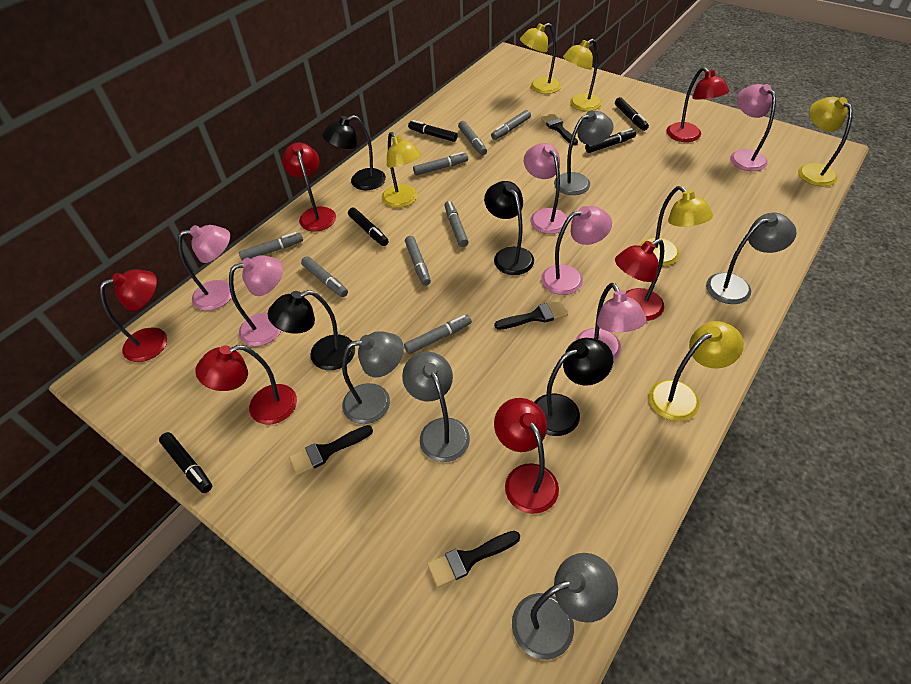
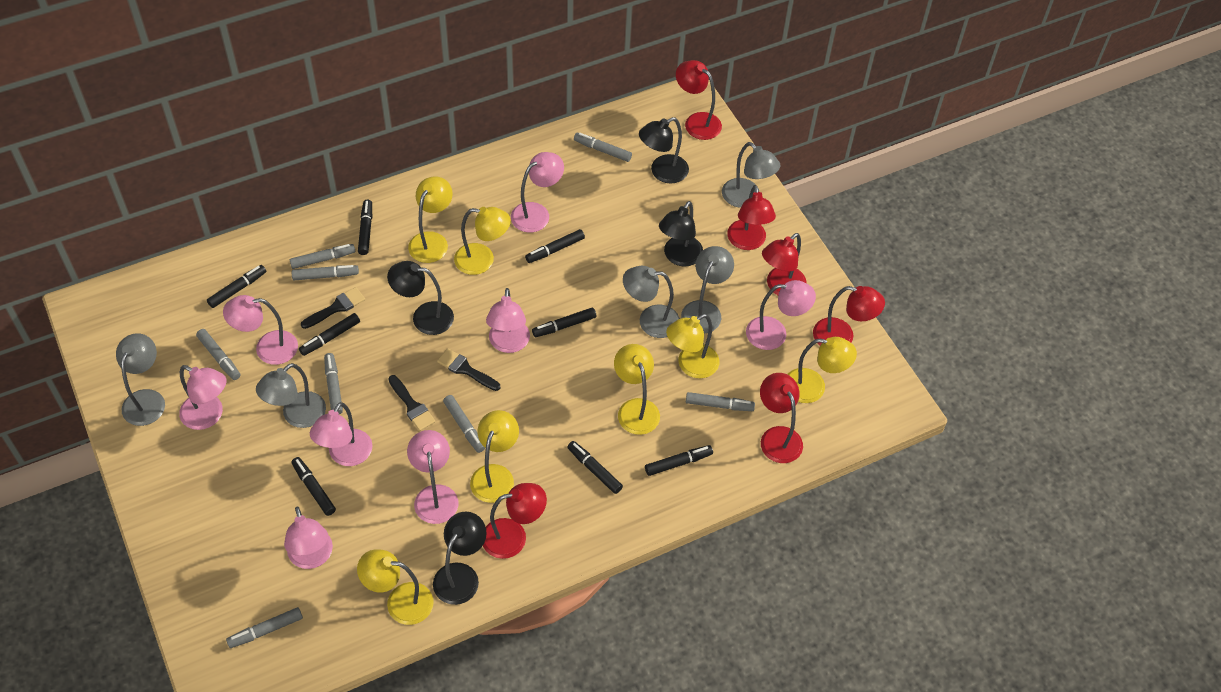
black brush: 4 -> 3
black marker: 5 -> 8
pink lamp: 6 -> 8
yellow lamp: 6 -> 7

